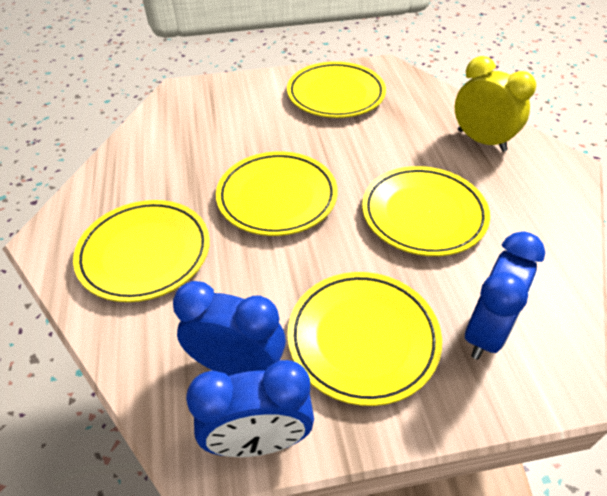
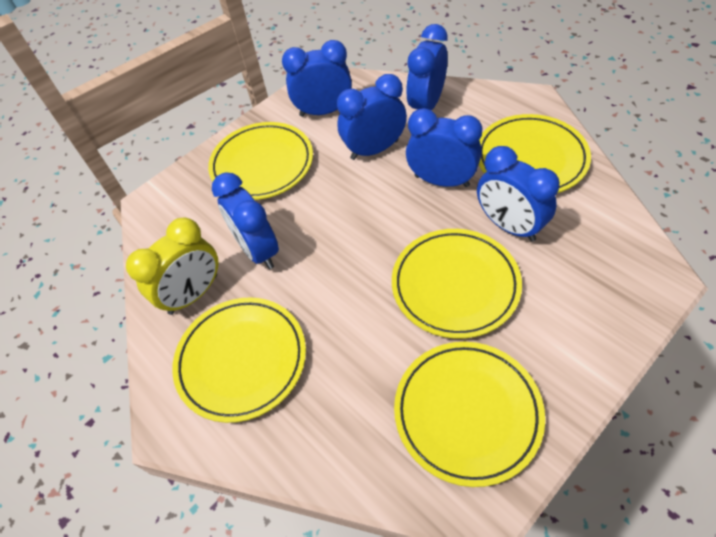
blue clock: 3 -> 6

